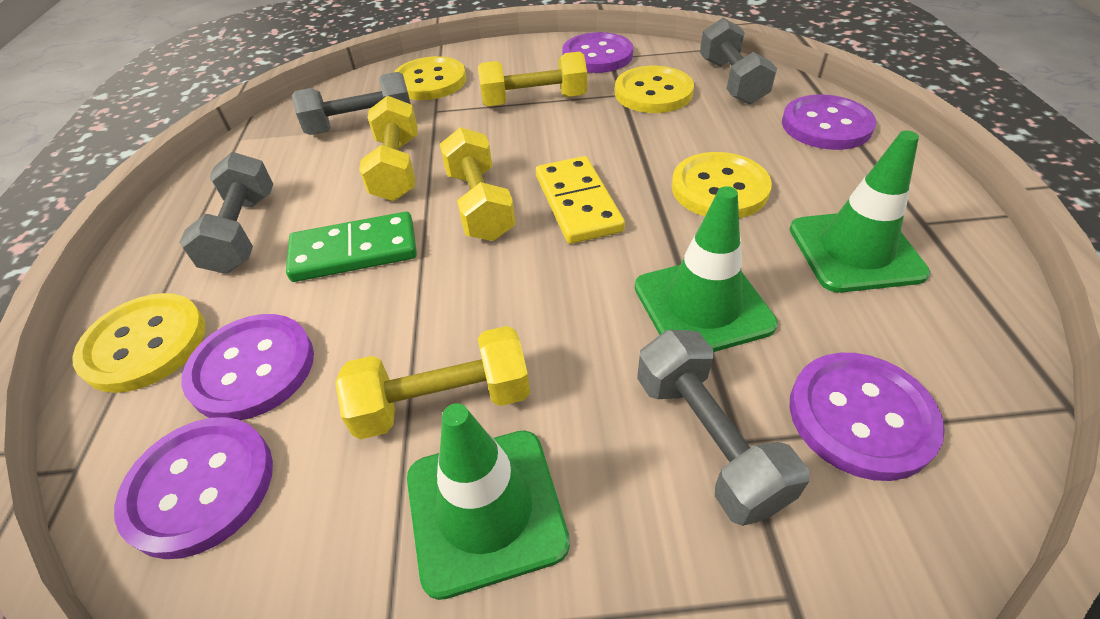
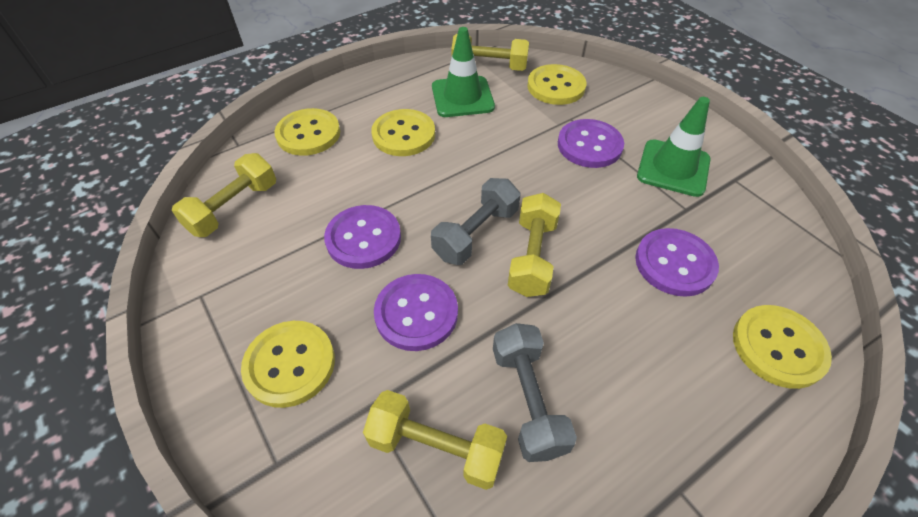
green domino: 1 -> 0
green traffic cone: 3 -> 2
grey dumbbell: 4 -> 2
purple button: 5 -> 4
yellow button: 4 -> 5
yellow domino: 1 -> 0

